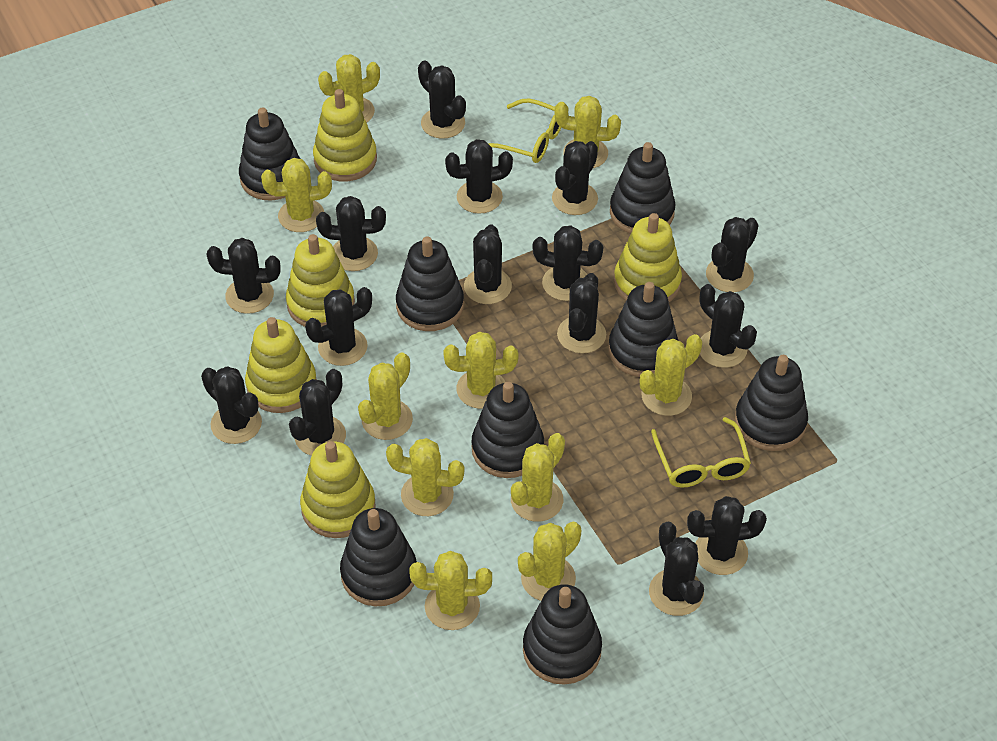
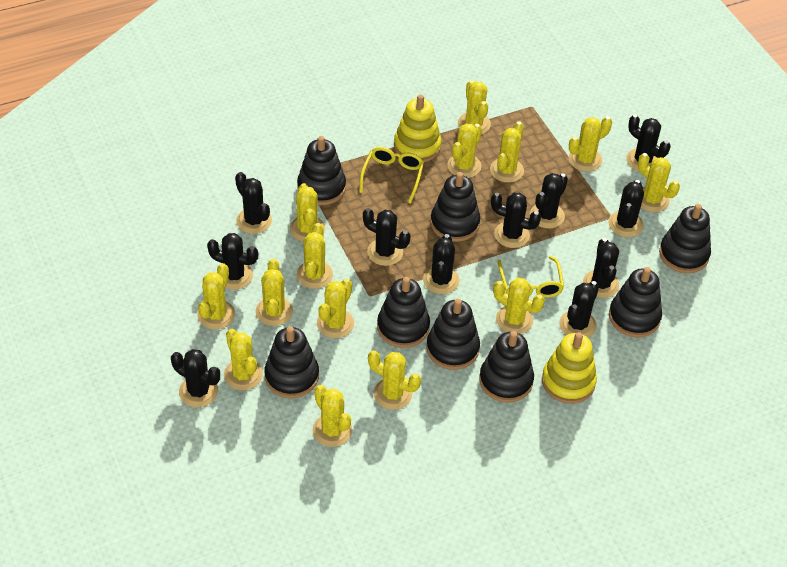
black cactus: 15 -> 11
yellow cactus: 10 -> 14
yellow stacking toy: 5 -> 2

